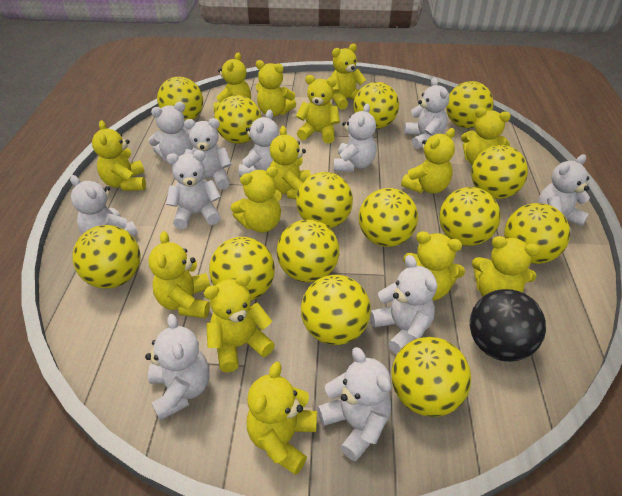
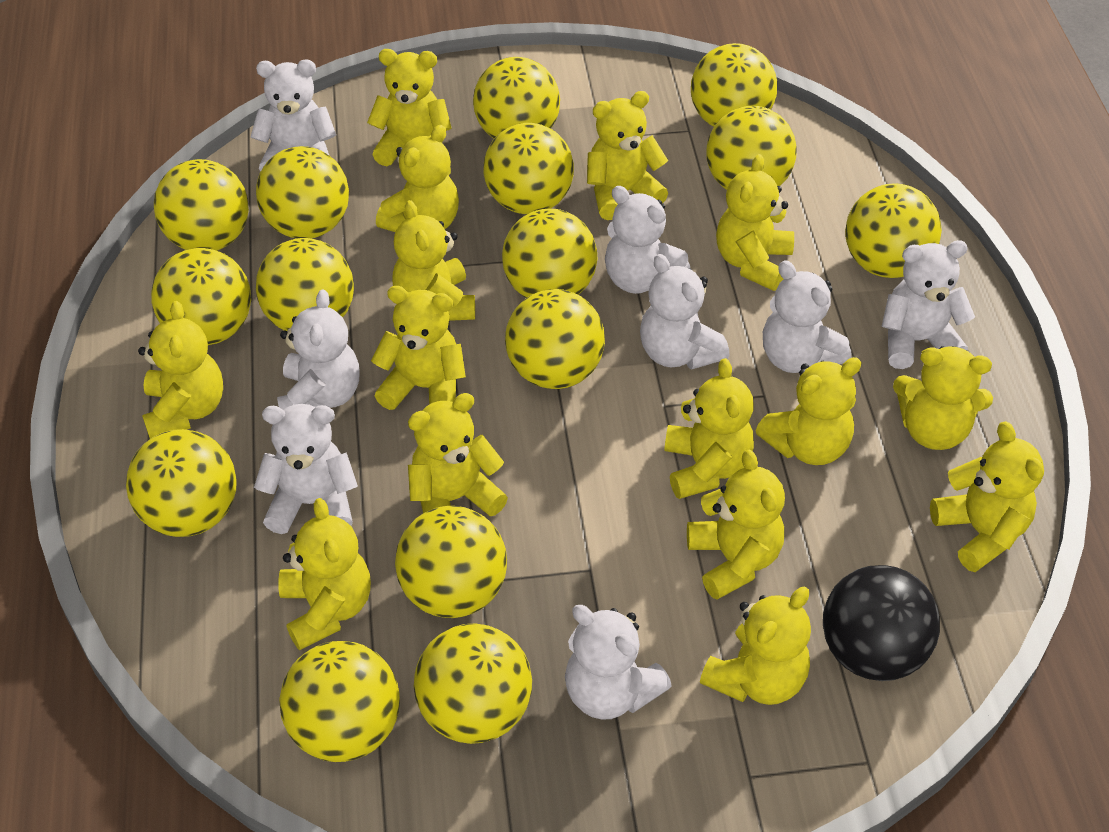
white teddy bear: 11 -> 8
yellow ball: 14 -> 15
yellow teddy bear: 14 -> 15

